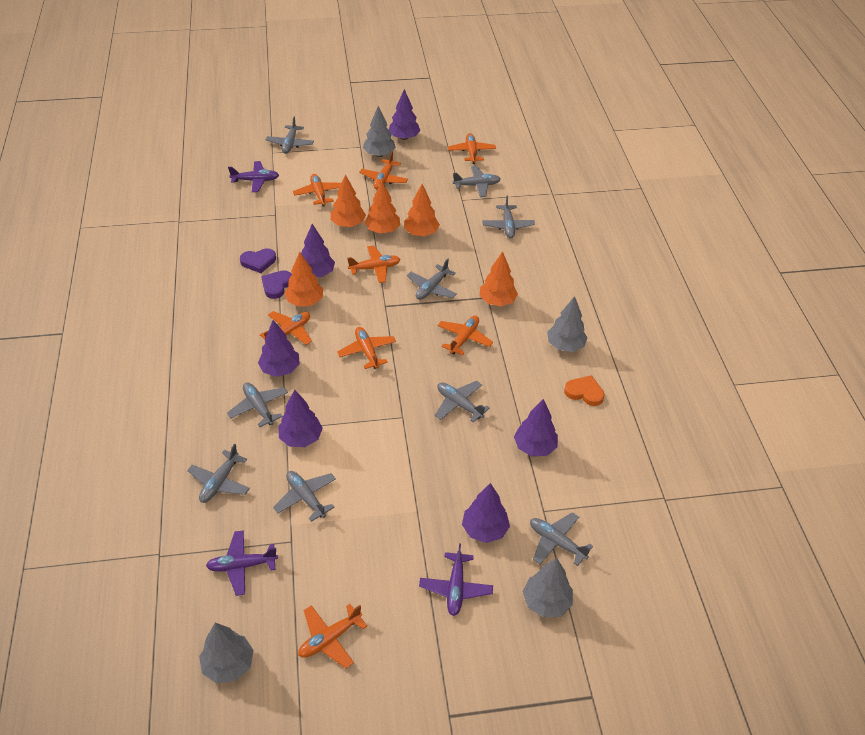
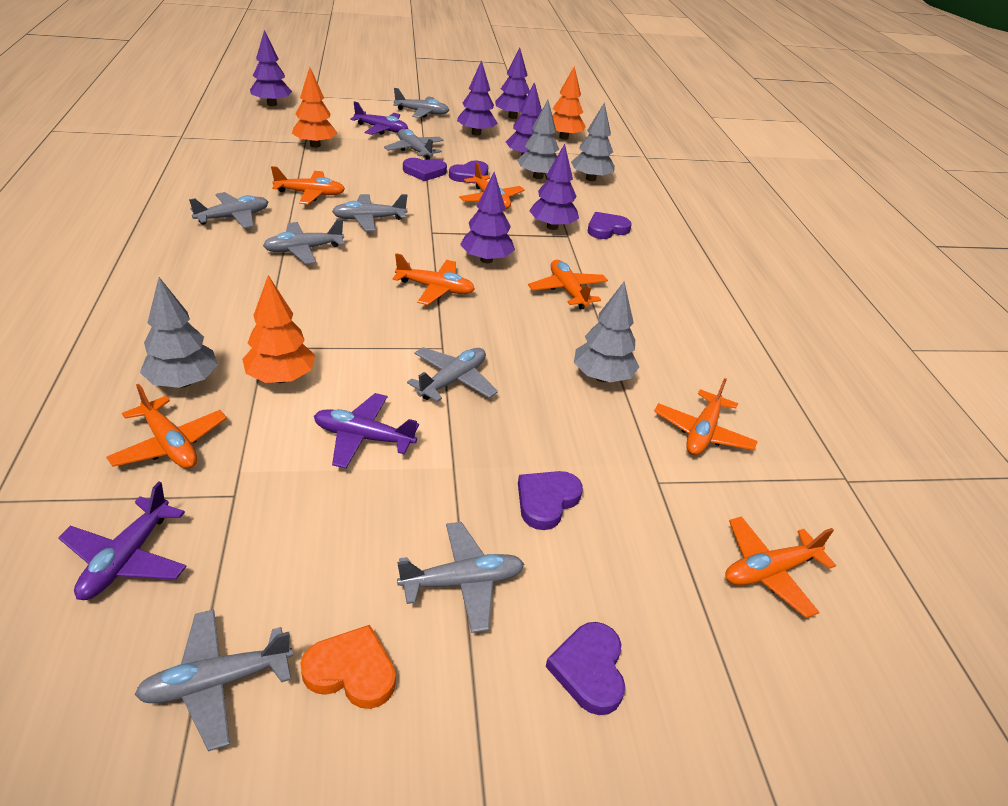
grey plane: 9 -> 8
orange plane: 8 -> 7
orange tree: 5 -> 3
purple heart: 2 -> 5

